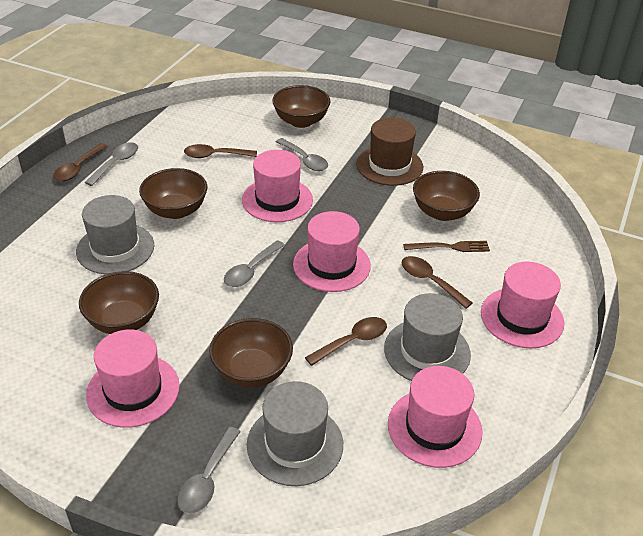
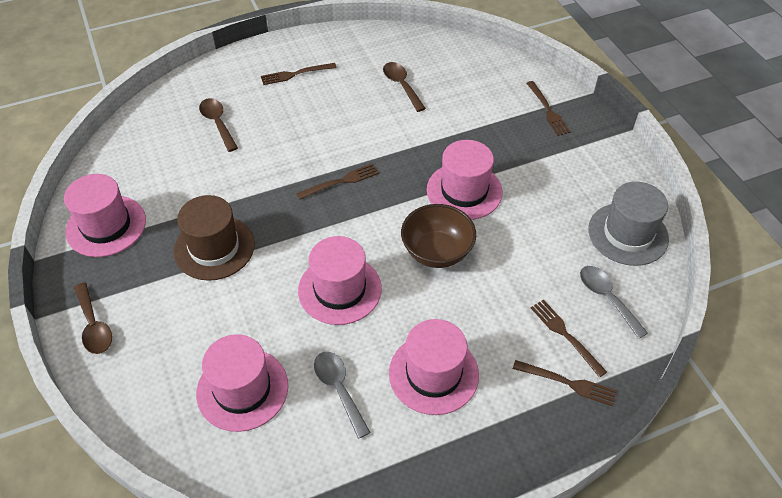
brown bowl: 5 -> 1
brown fork: 1 -> 5
brown spoon: 4 -> 3
grey hat: 3 -> 1
grey spoon: 4 -> 2

